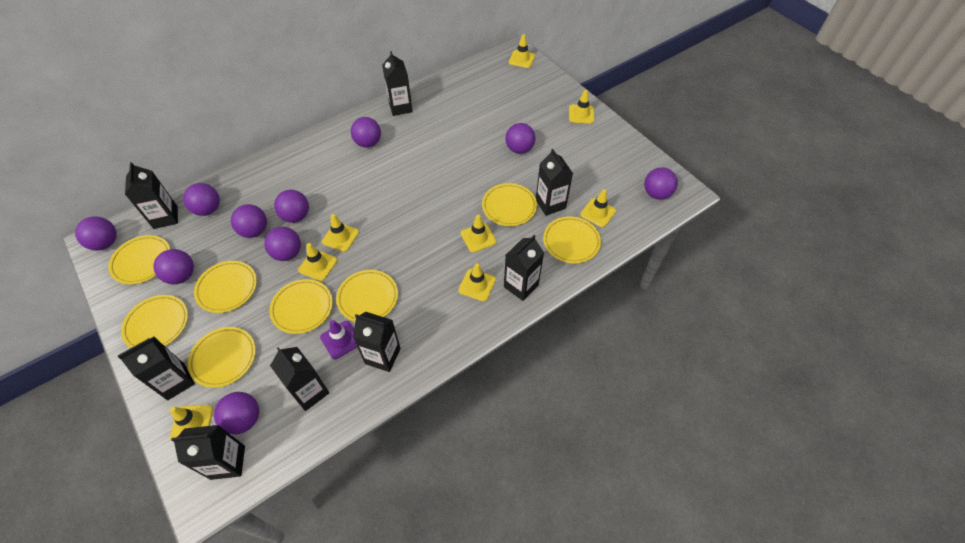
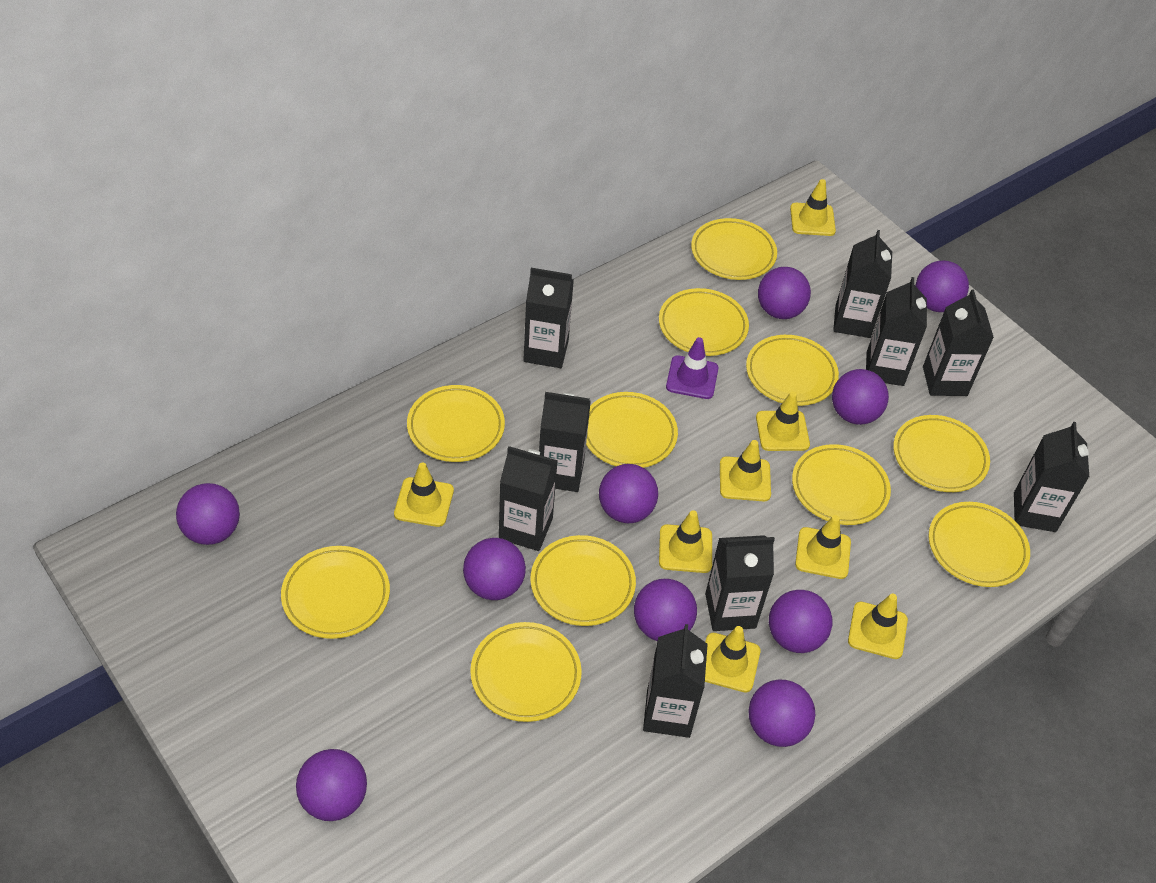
black carton: 8 -> 9
yellow plate: 8 -> 11

